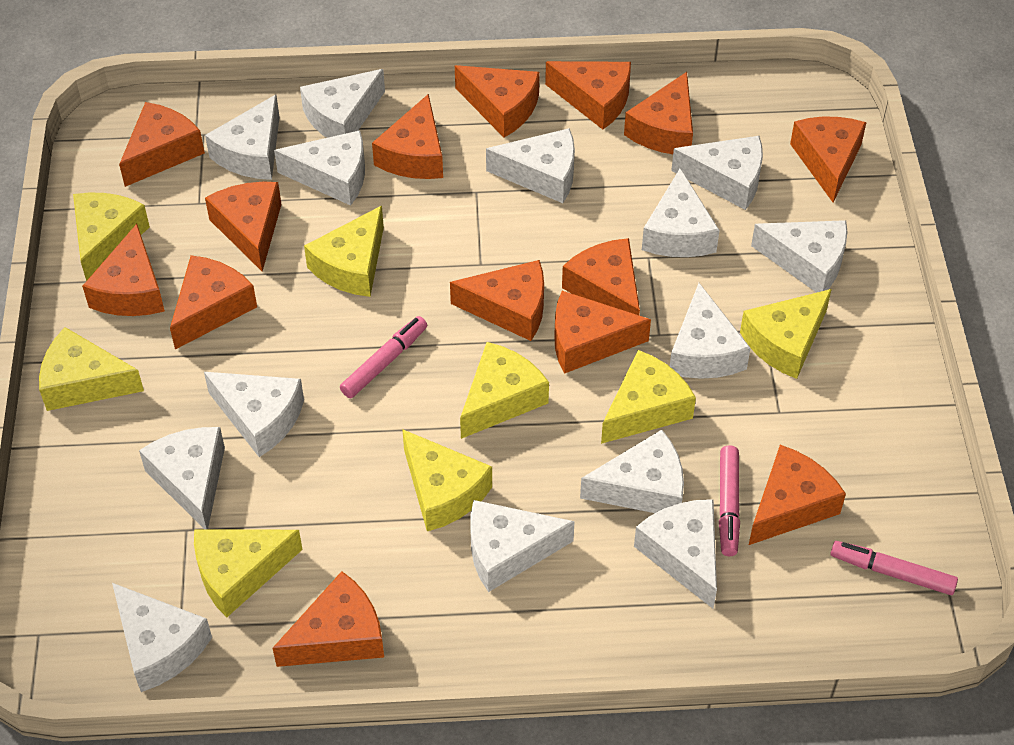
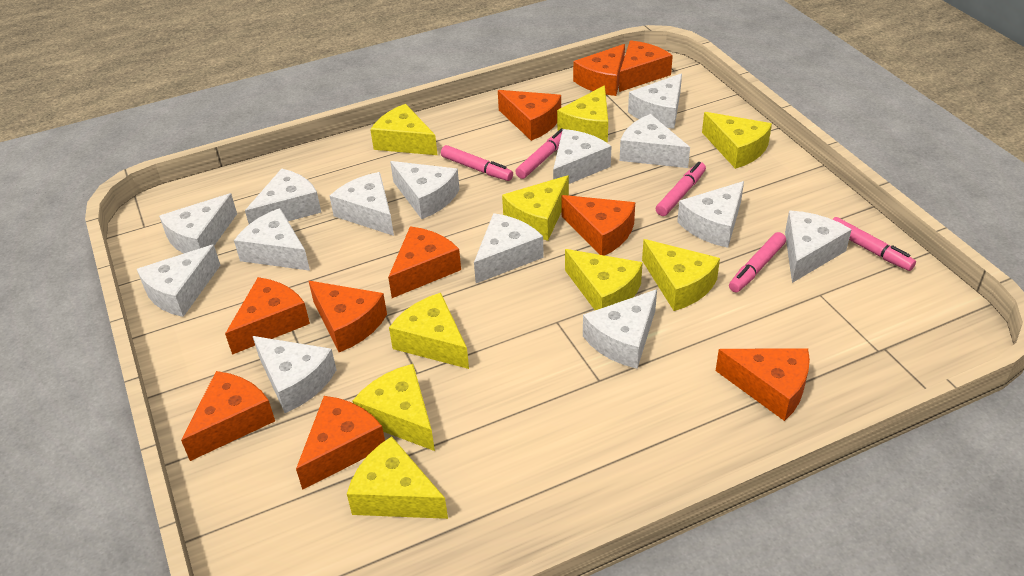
orange cheese: 14 -> 10
pink marker: 3 -> 5
yellow cheese: 8 -> 9

